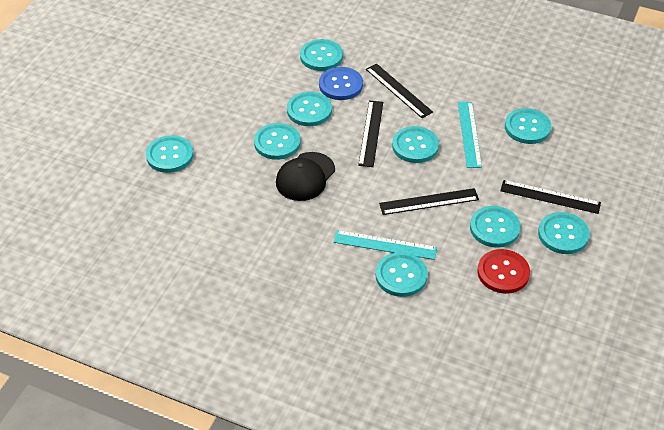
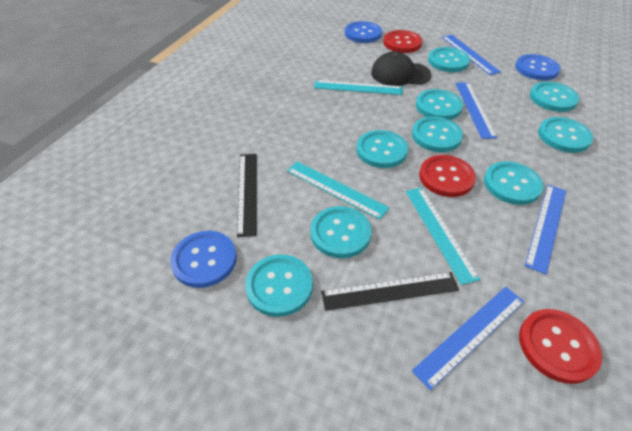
black ruler: 4 -> 2
blue button: 1 -> 3
blue ruler: 0 -> 4
red button: 1 -> 3
turquoise ruler: 2 -> 3

